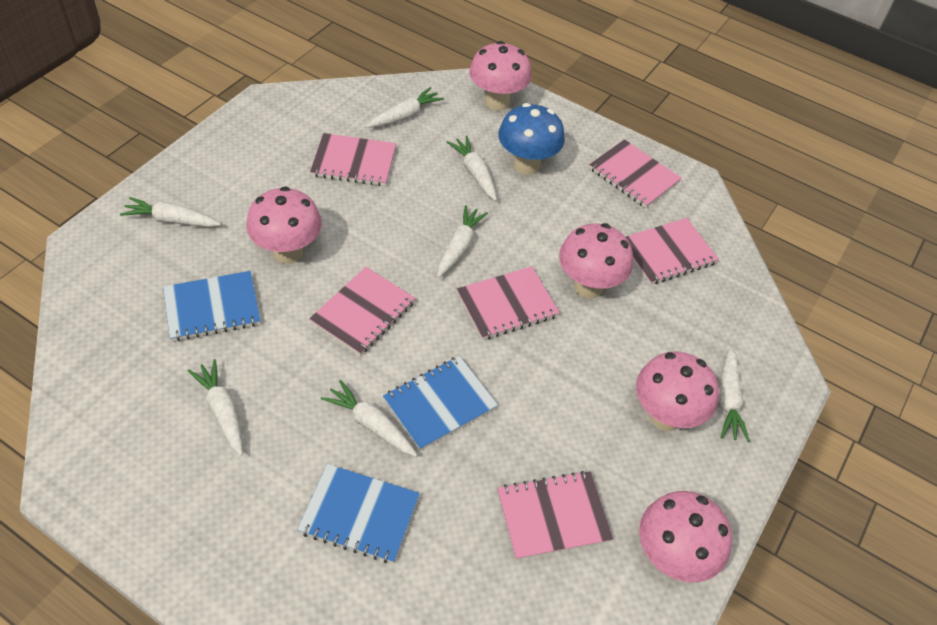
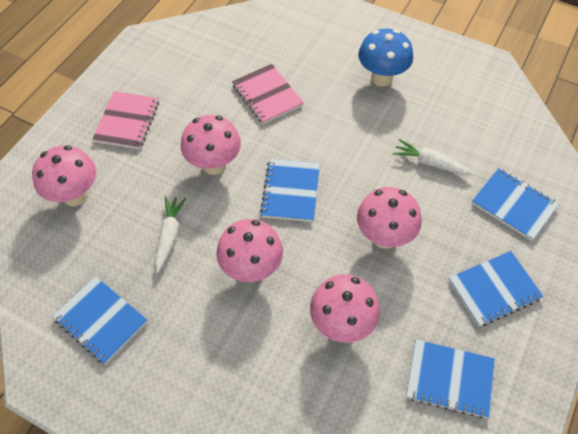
blue notebook: 3 -> 5
pink notebook: 6 -> 2
white carrot: 7 -> 2

